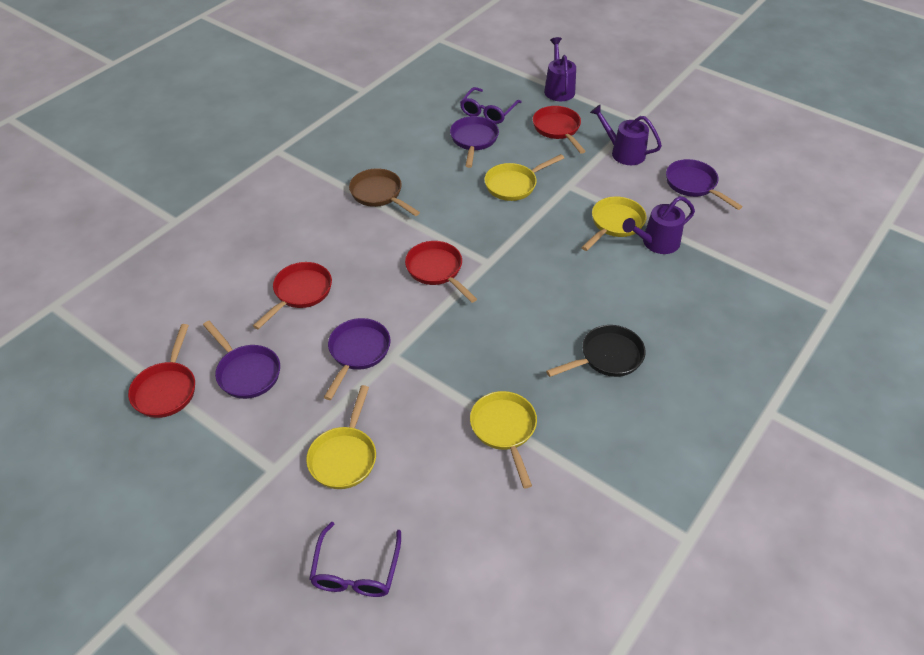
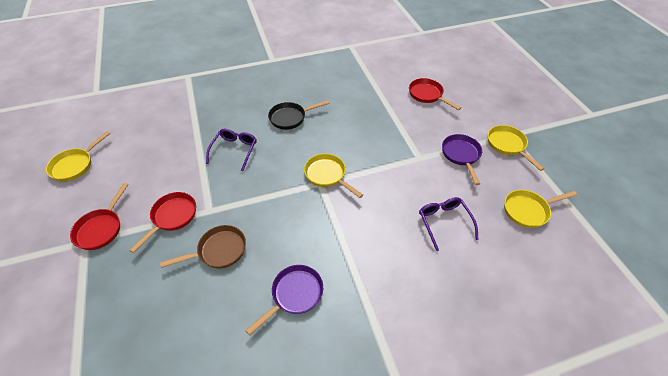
purple pan: 4 -> 2
purple watering can: 3 -> 0
red pan: 4 -> 3

